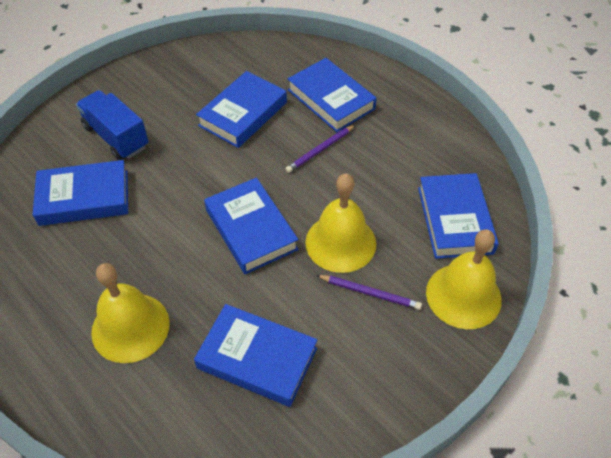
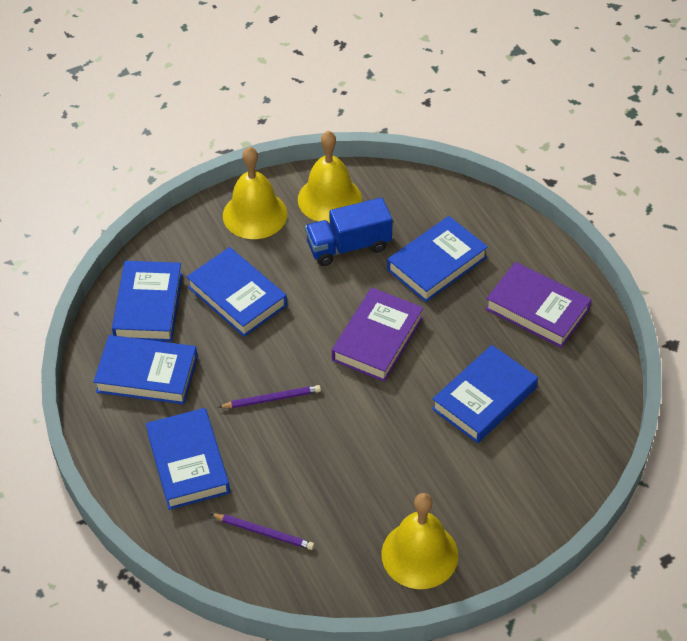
purple book: 0 -> 2

